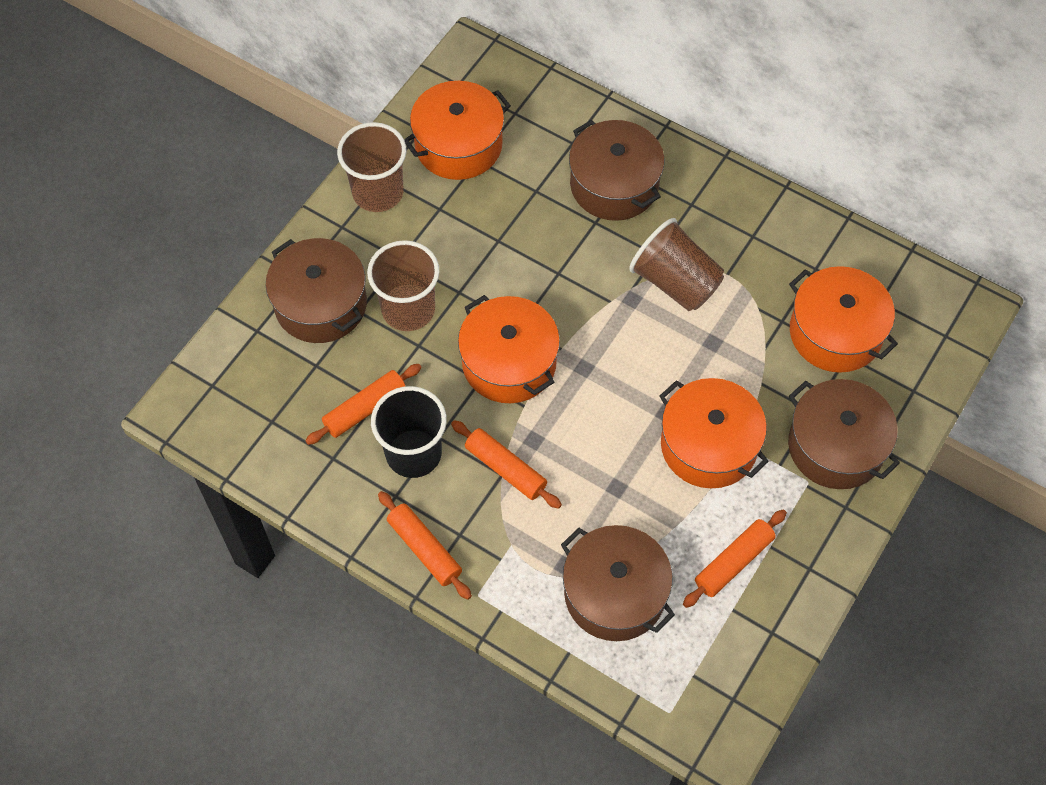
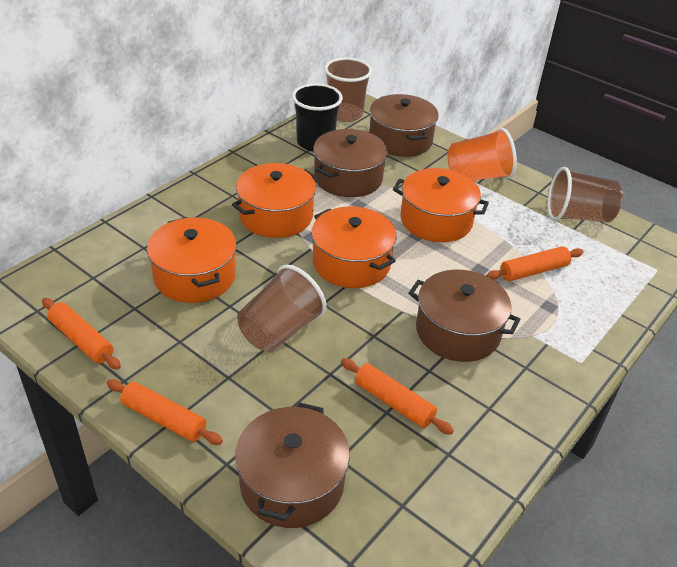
orange cup: 0 -> 1

